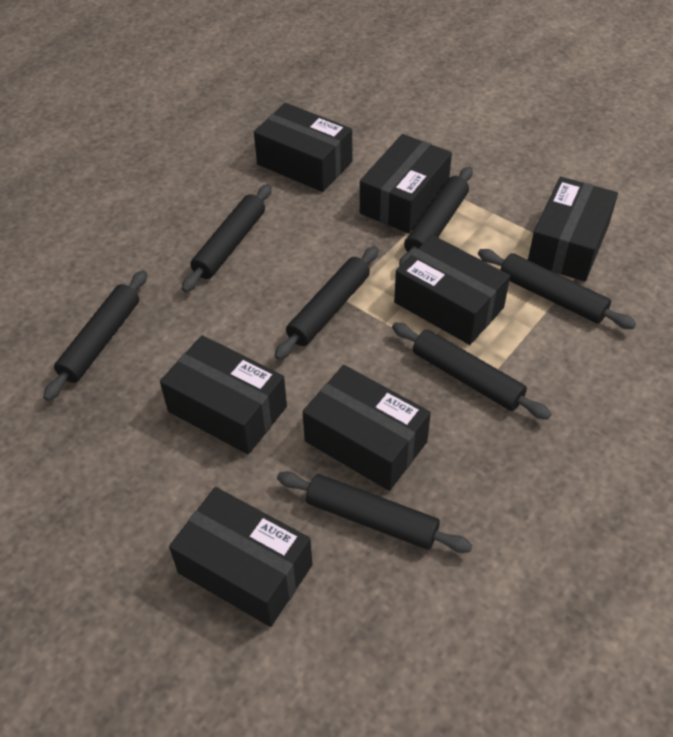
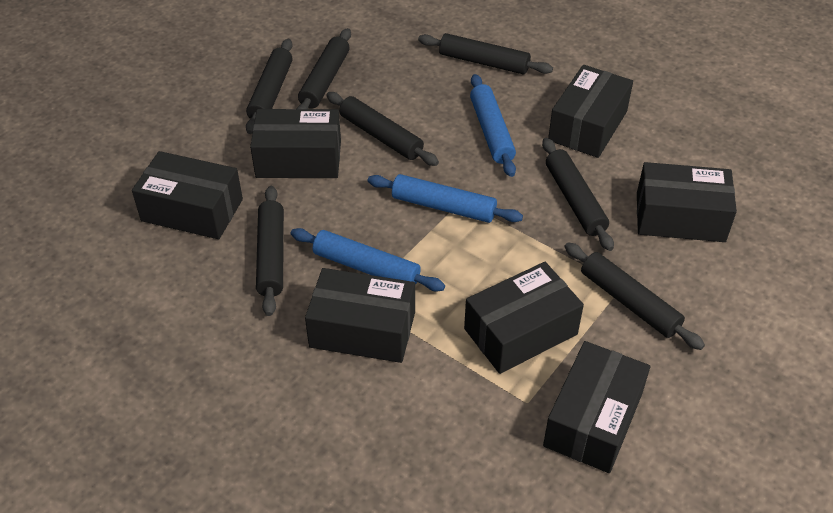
blue rolling pin: 0 -> 3

